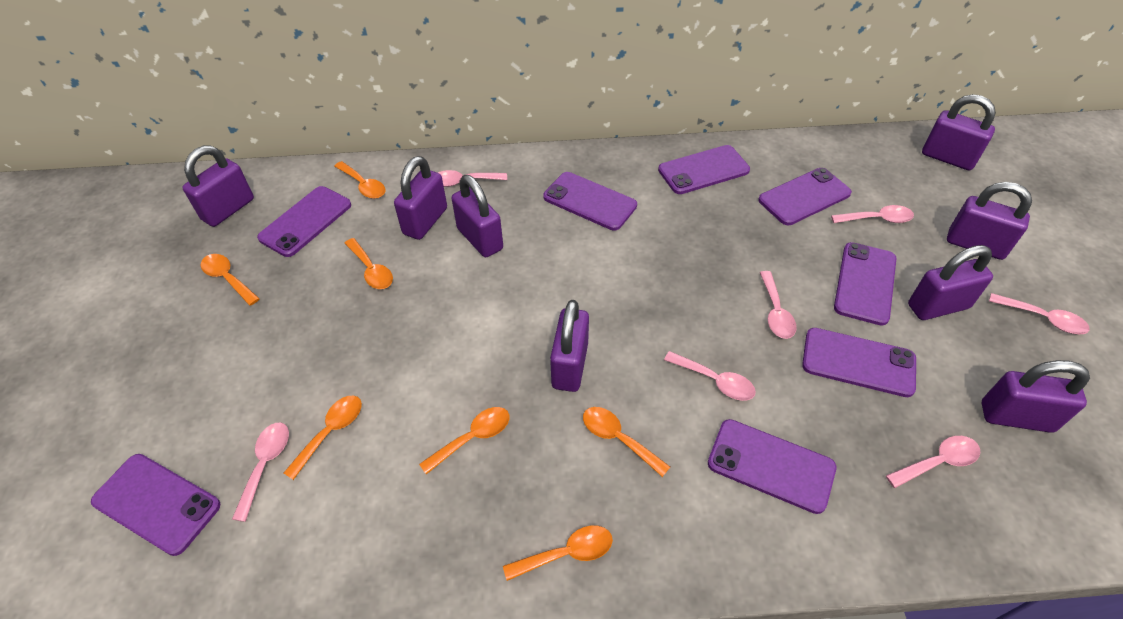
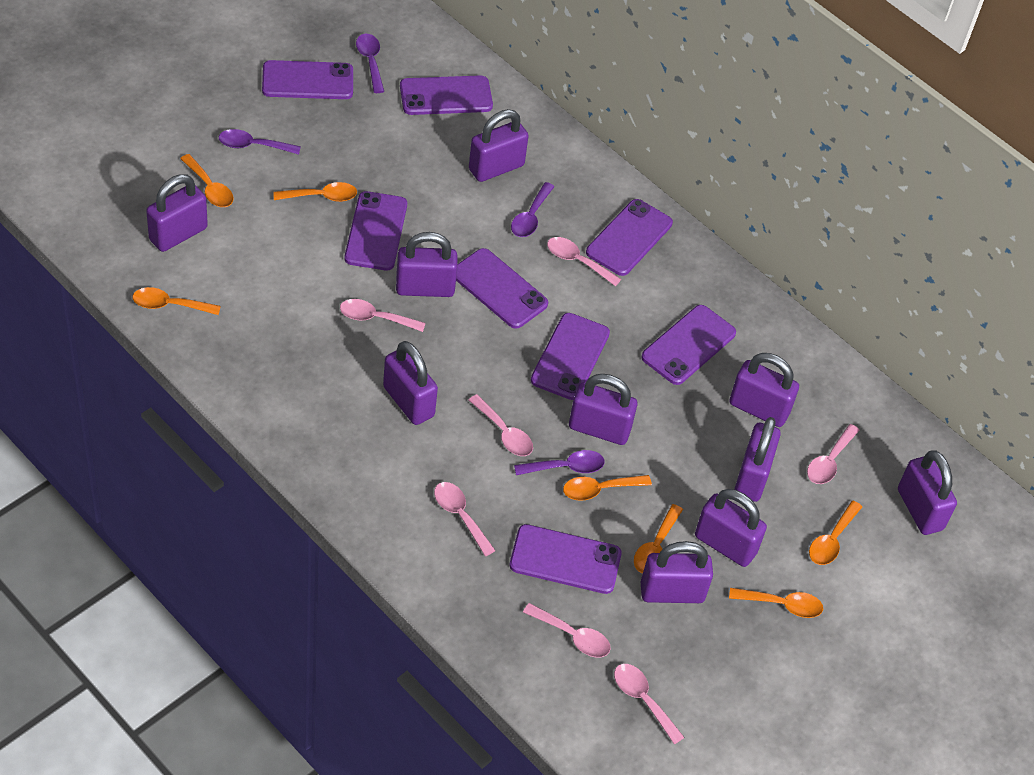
purple padlock: 8 -> 10
purple spoon: 0 -> 4

